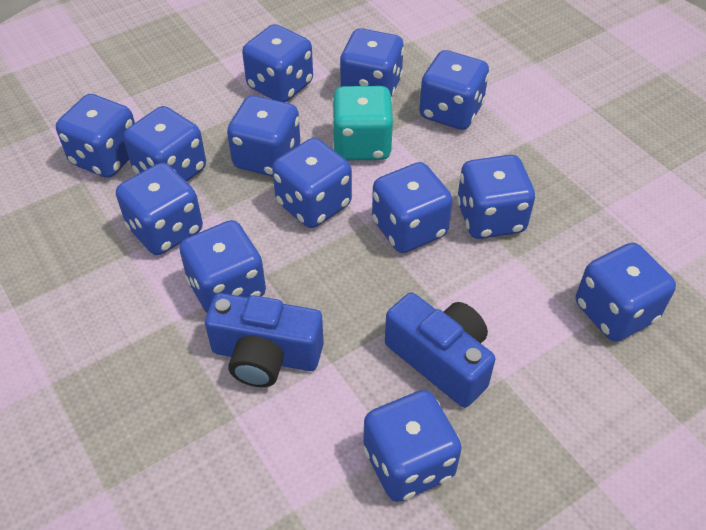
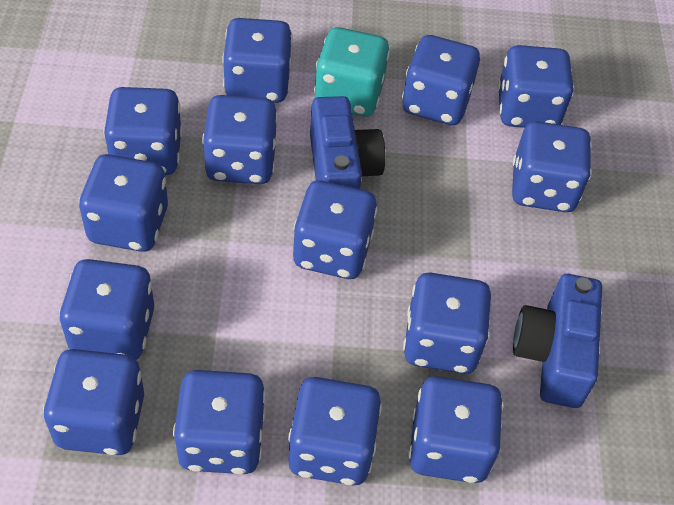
blue dice: 13 -> 14

